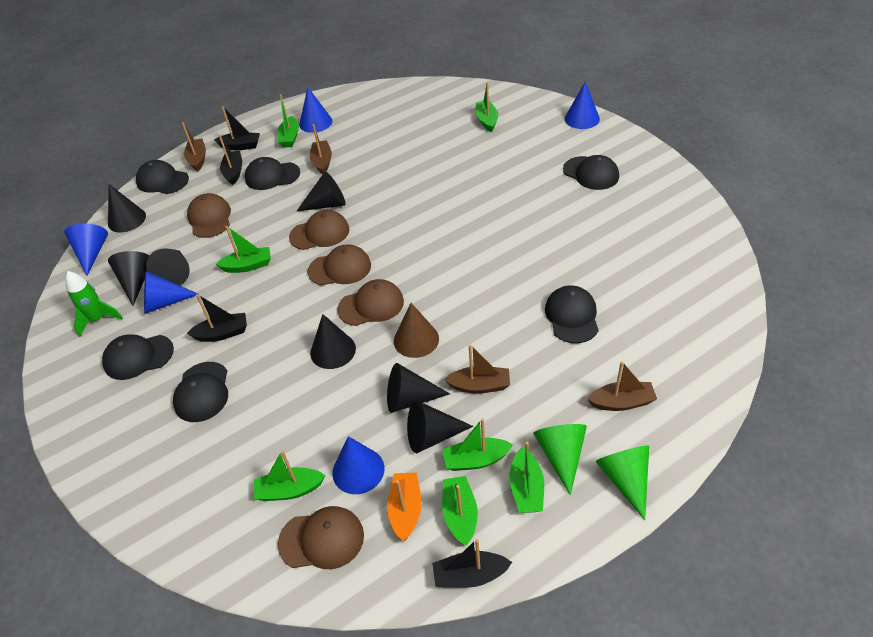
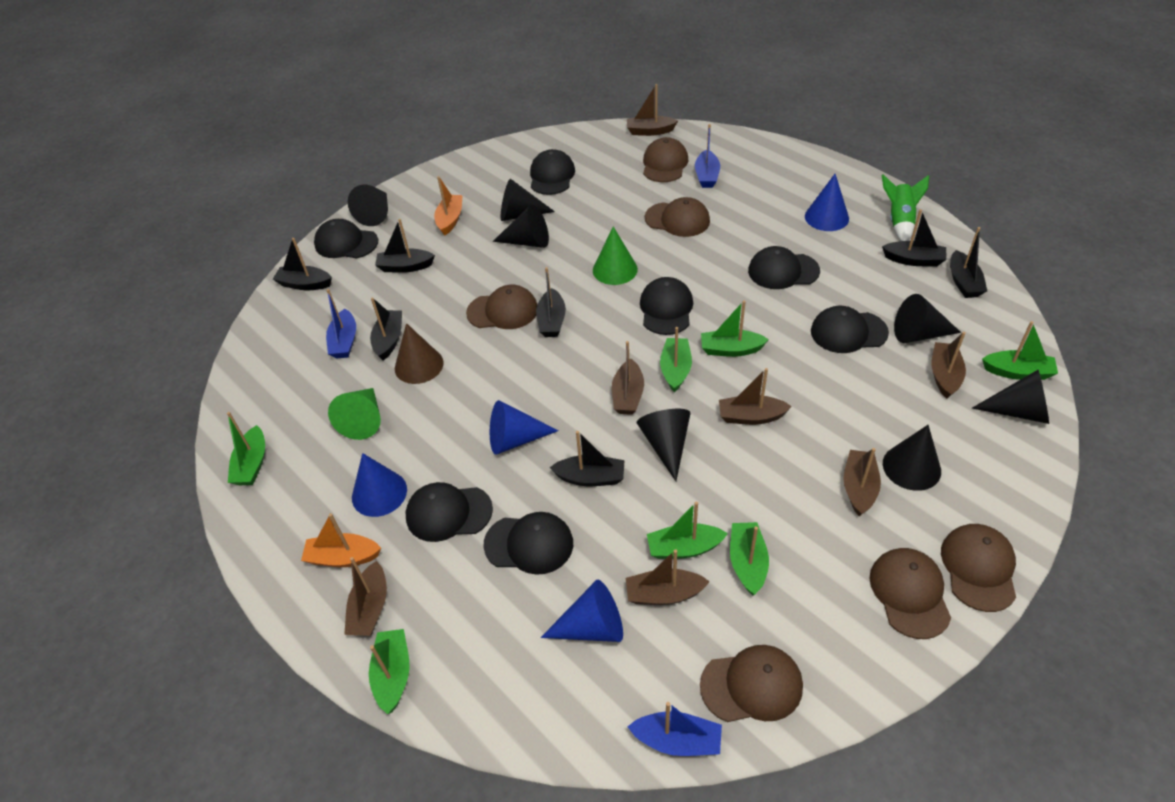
black boat: 4 -> 7
black cap: 6 -> 7
blue boat: 0 -> 3
blue cone: 5 -> 4
brown boat: 4 -> 7
brown cap: 5 -> 6
orange boat: 1 -> 2

